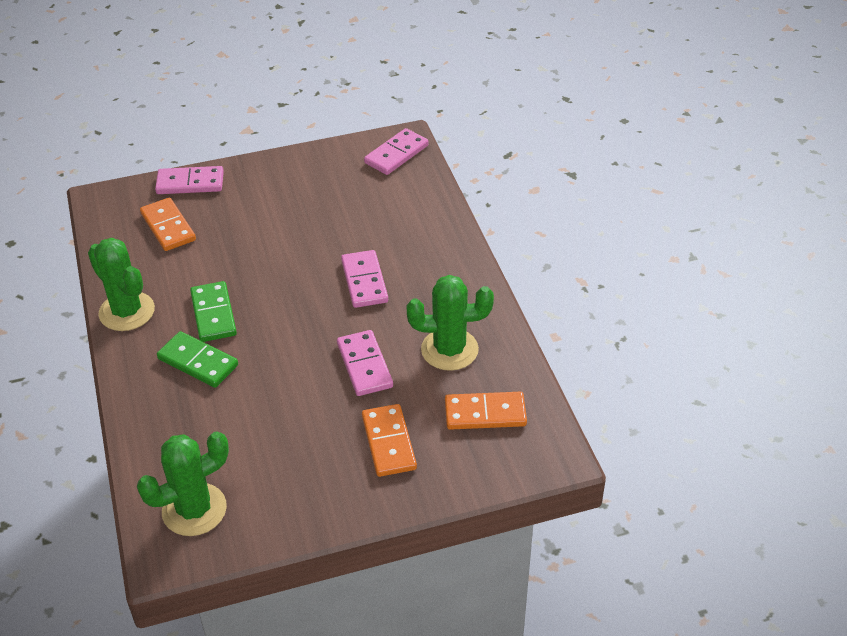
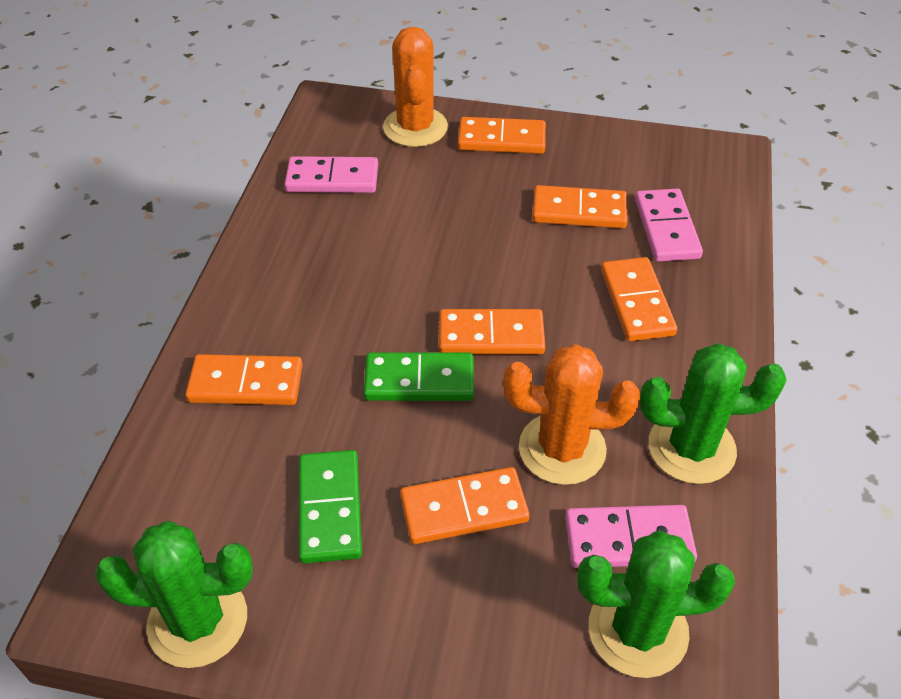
orange cactus: 0 -> 2
orange domino: 3 -> 6
pink domino: 4 -> 3

